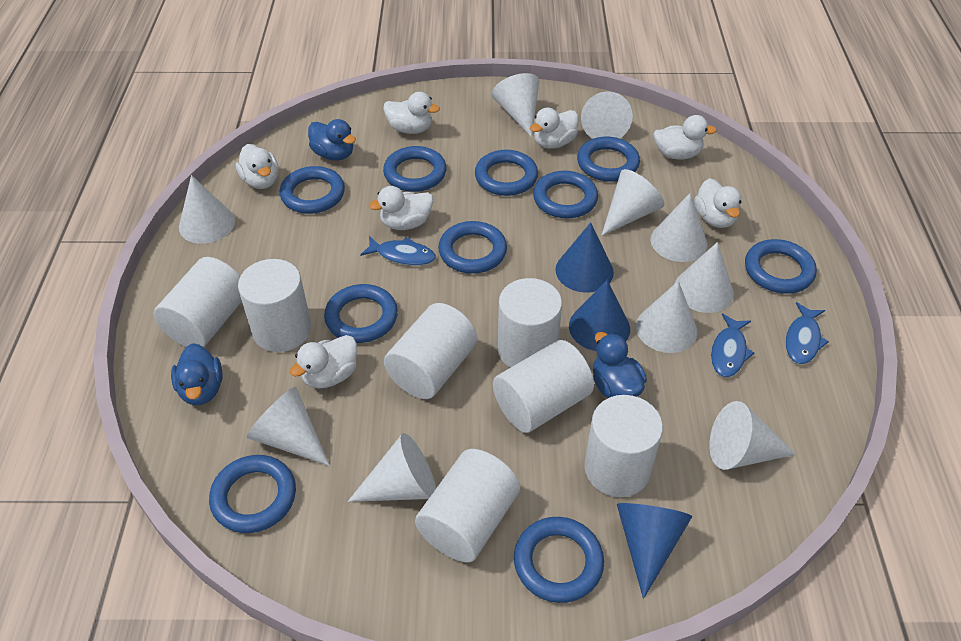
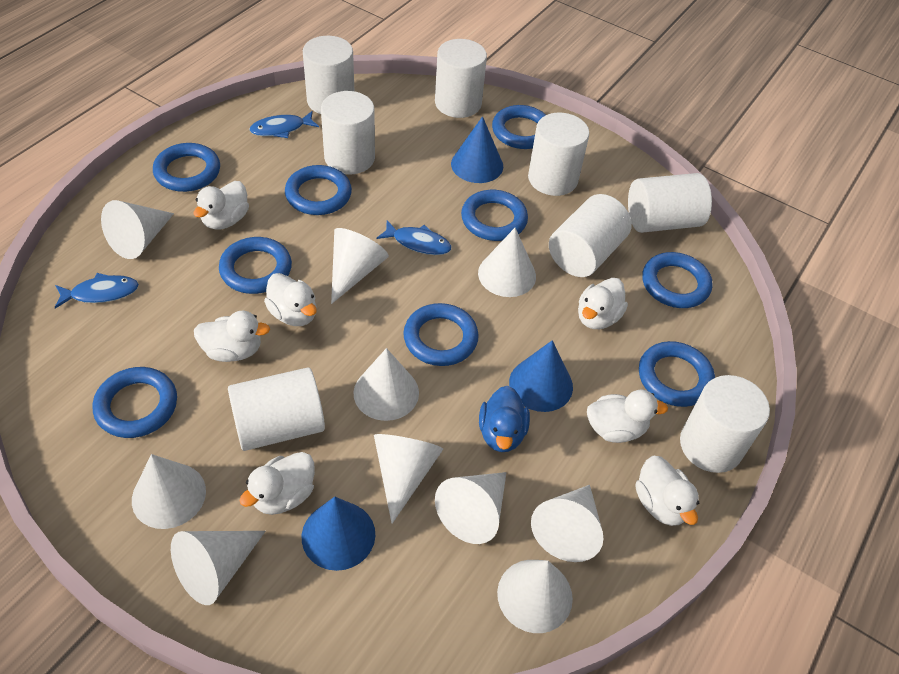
blue duck: 3 -> 1
blue ring: 10 -> 9
white cylinder: 7 -> 8

